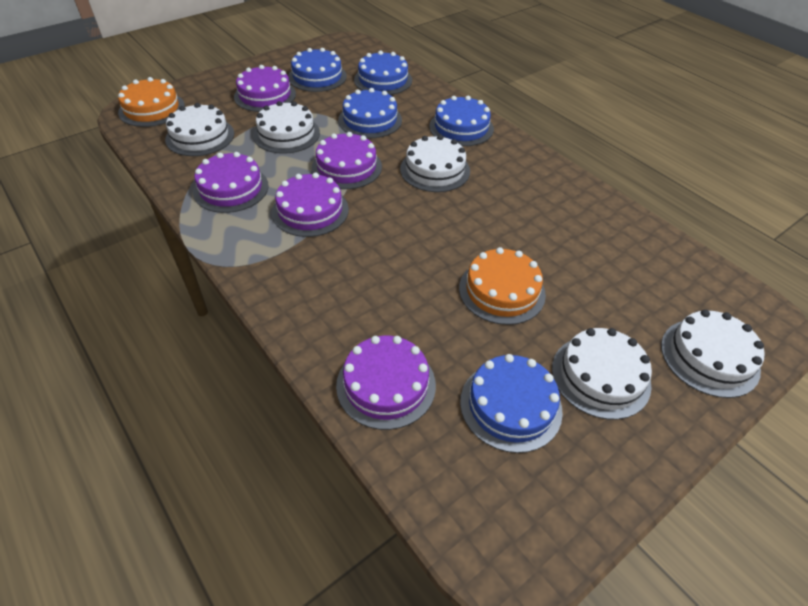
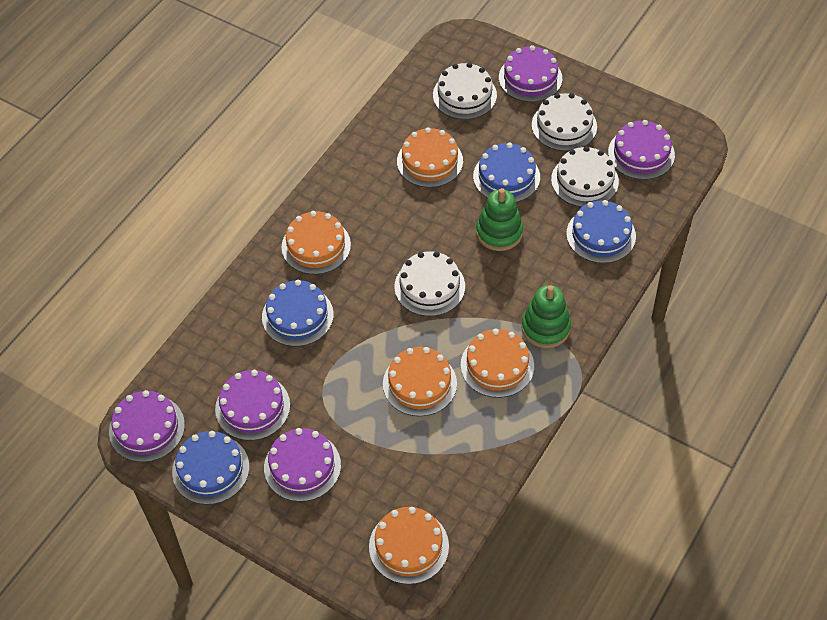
blue cake: 5 -> 4
green stacking toy: 0 -> 2
orange cake: 2 -> 5
white cake: 5 -> 4

